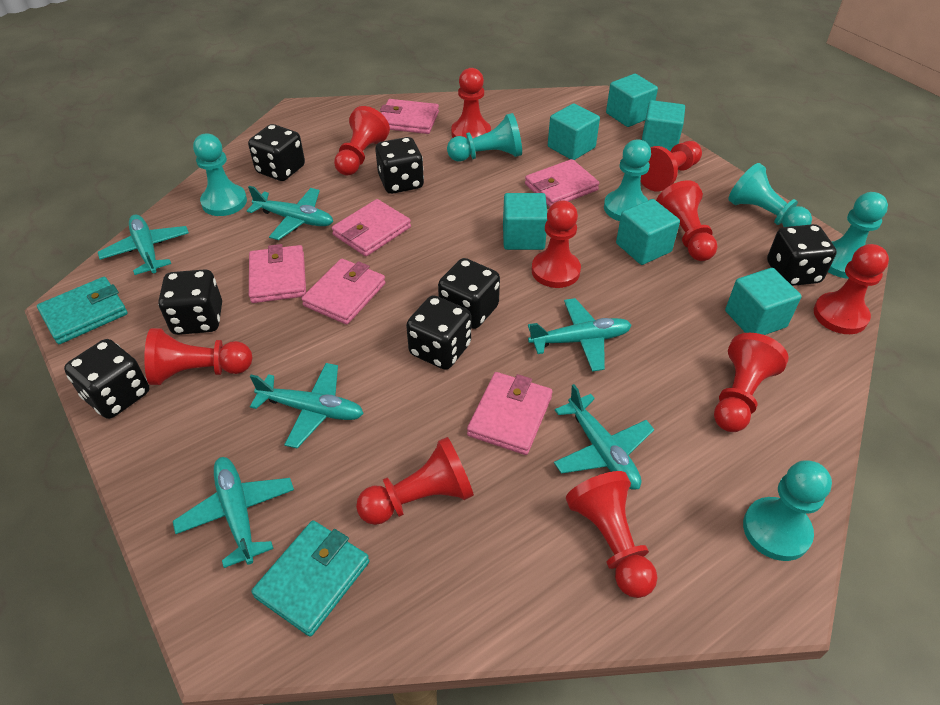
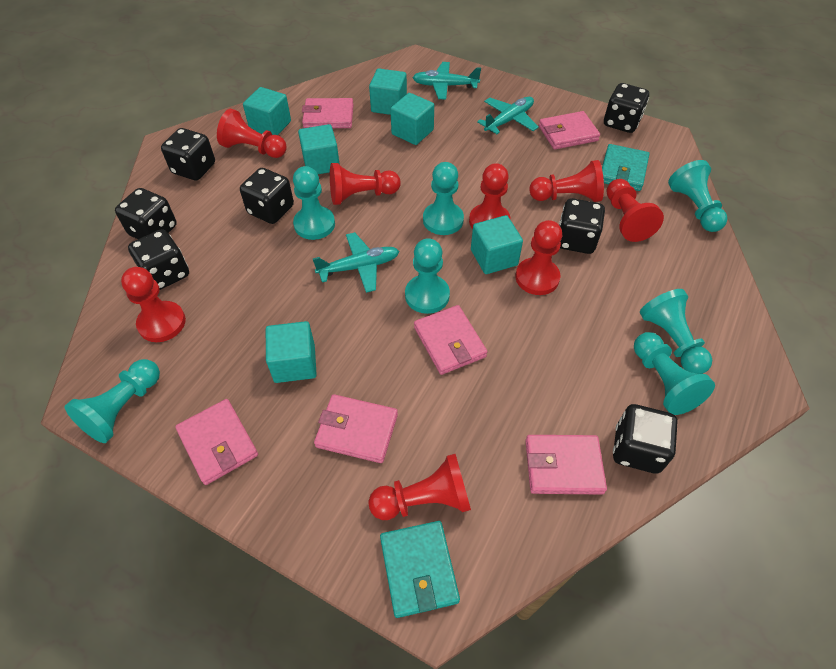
red pawn: 10 -> 8
turquoise pawn: 6 -> 7
turquoise plane: 6 -> 3

